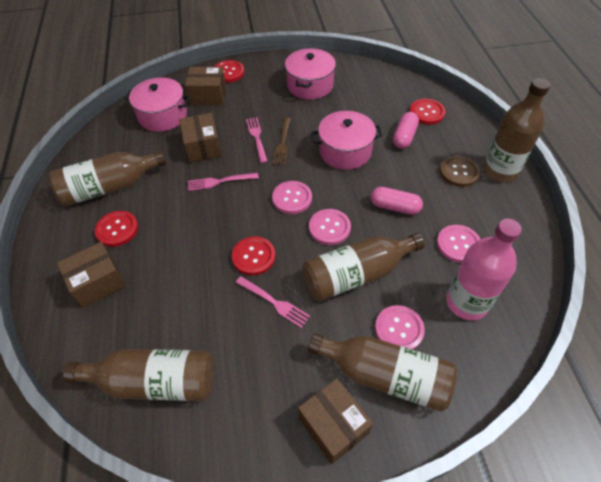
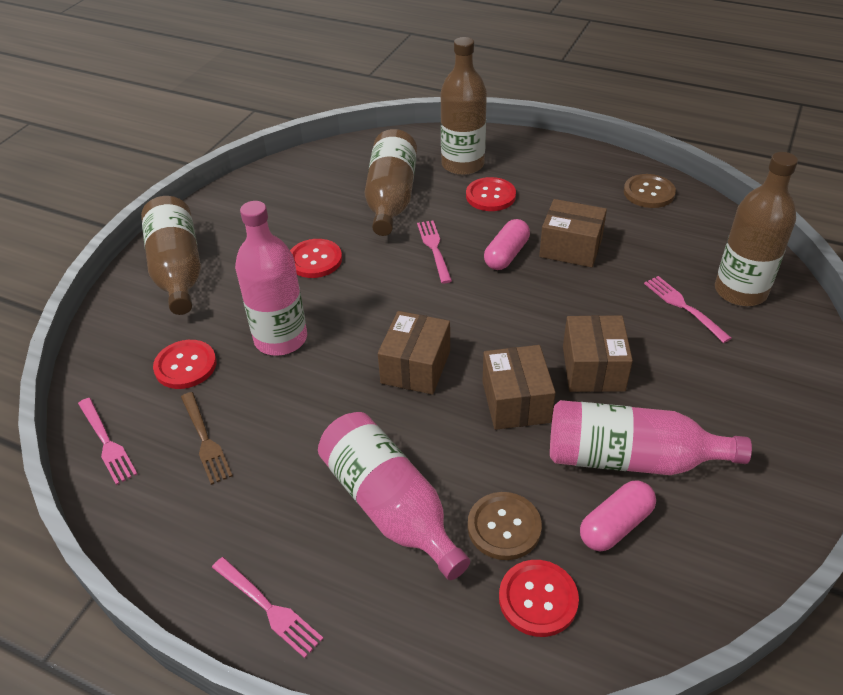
brown bottle: 5 -> 4
brown button: 1 -> 2
pink bottle: 1 -> 3
pink button: 4 -> 0
pink fork: 3 -> 4
pink pot: 3 -> 0

